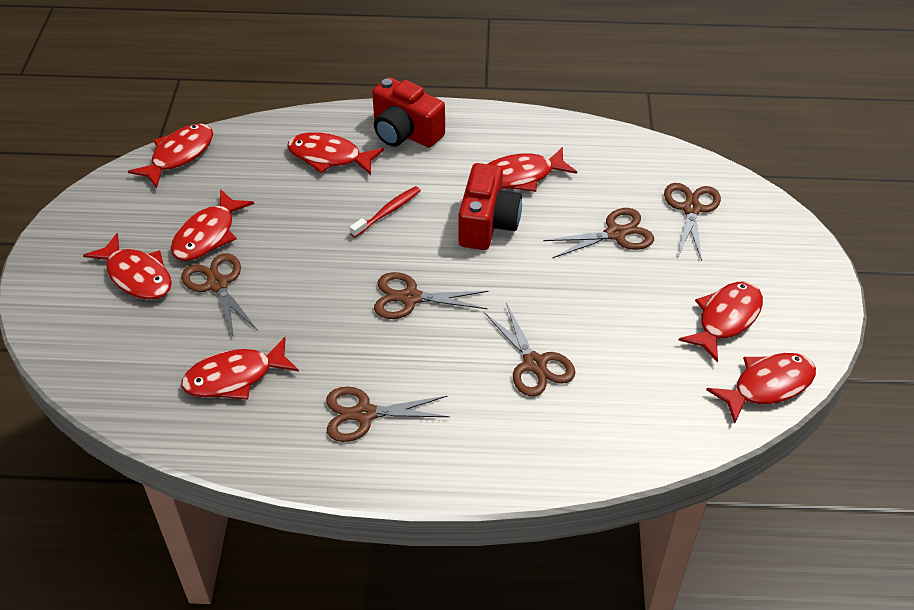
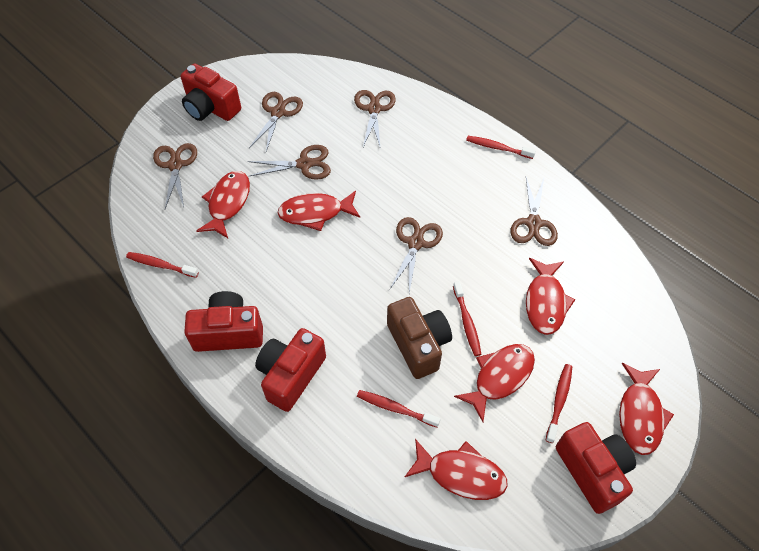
brown camera: 0 -> 1
red camera: 2 -> 4
red fish: 8 -> 6
red toothbrush: 1 -> 5

